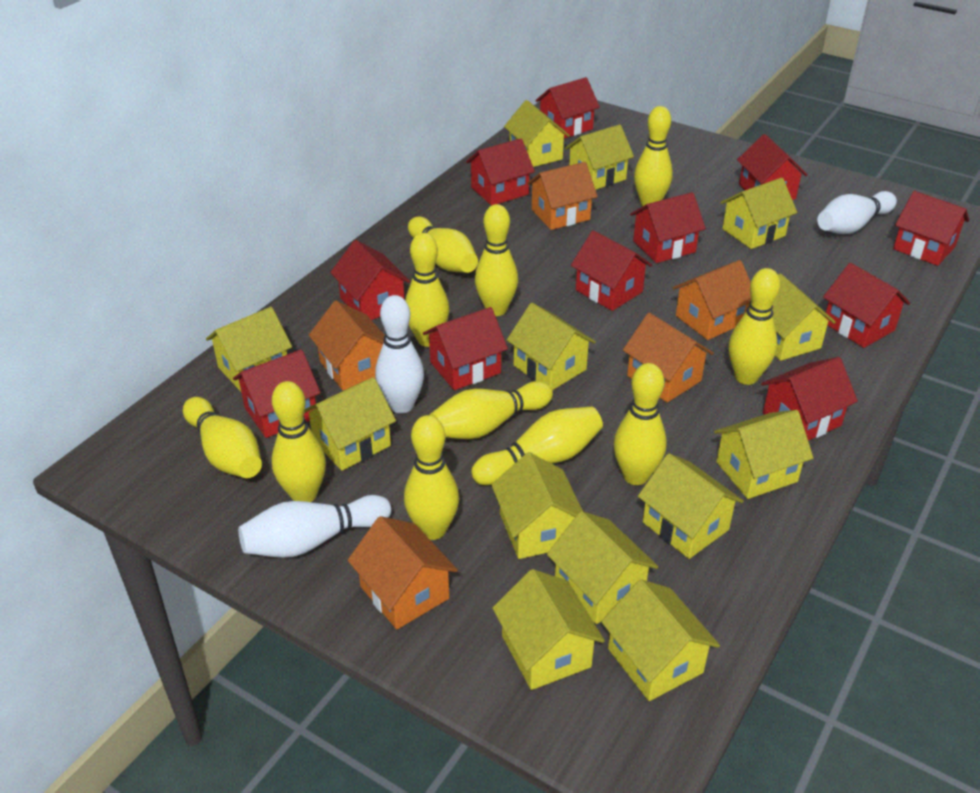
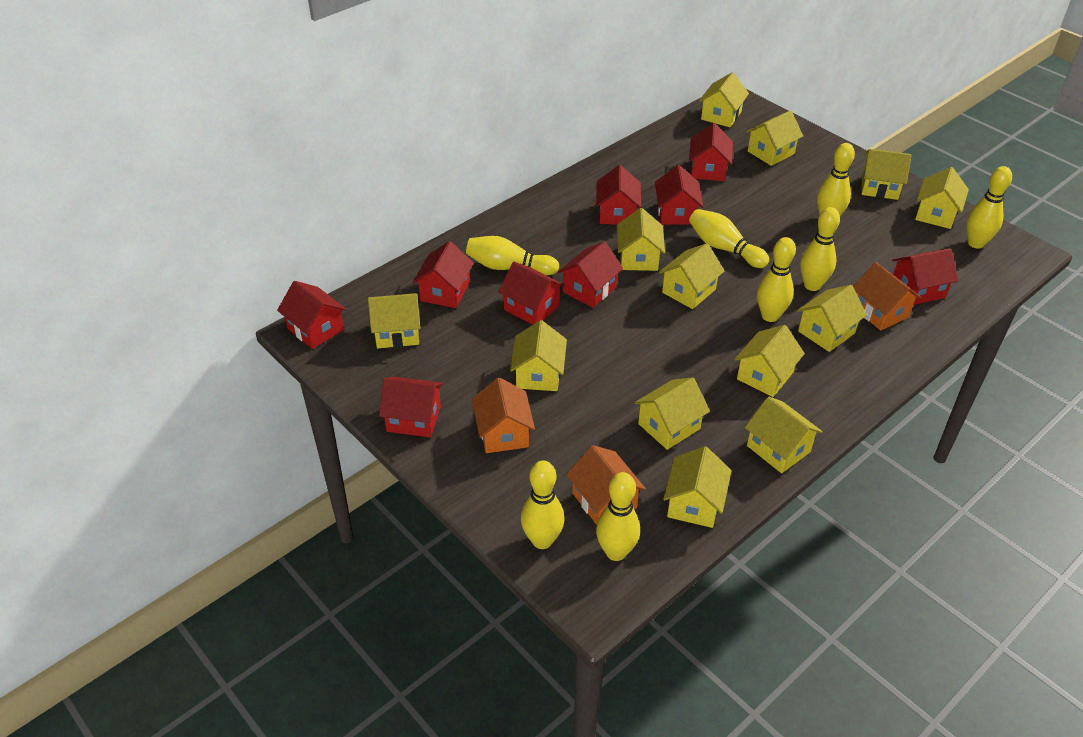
orange house: 5 -> 3
red house: 11 -> 9
white bowling pin: 3 -> 0
yellow bowling pin: 11 -> 8

